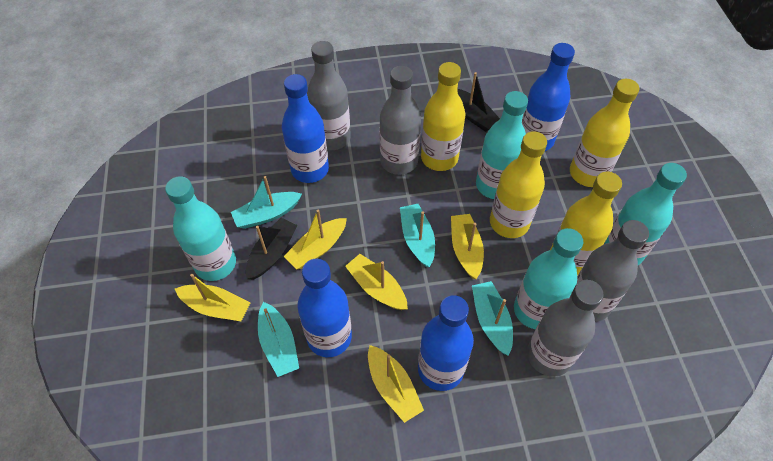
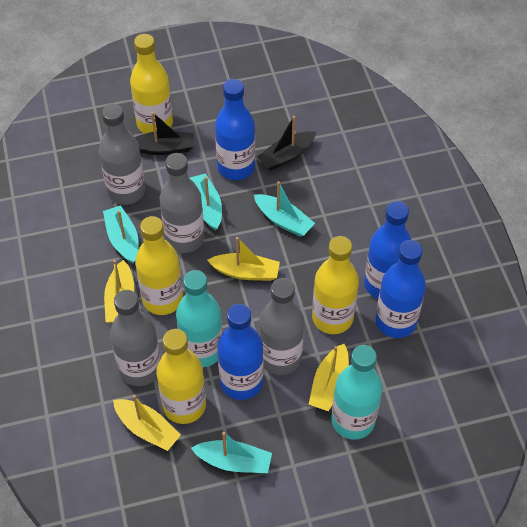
turquoise bottle: 4 -> 2
yellow boat: 5 -> 4

